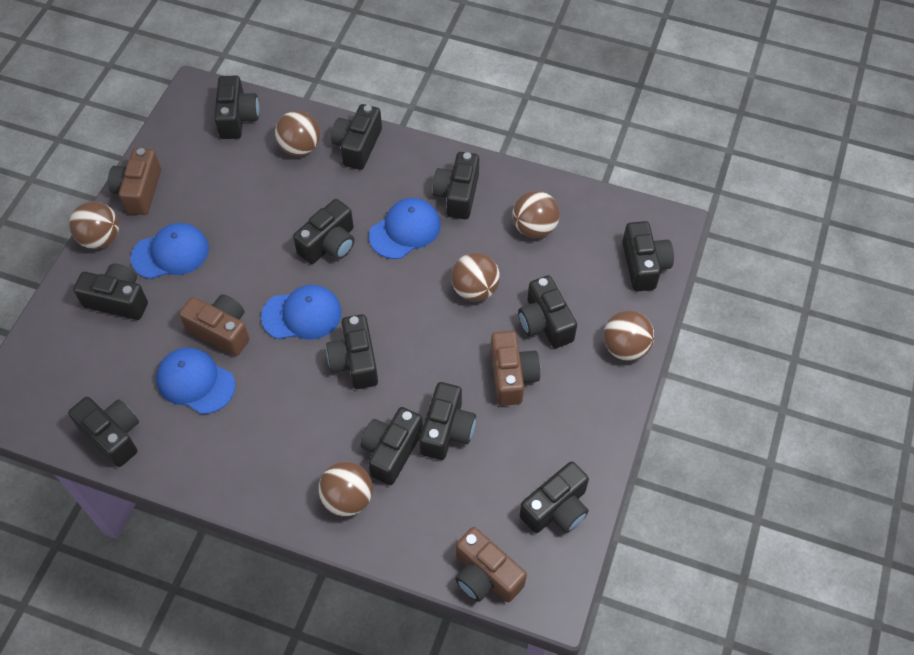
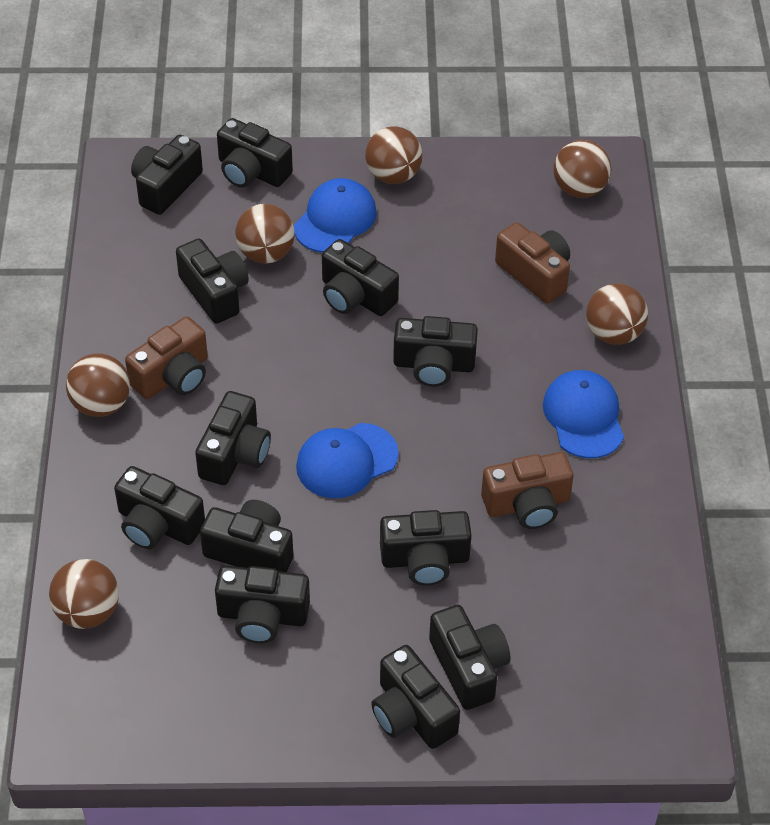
blue cap: 4 -> 3
brown camera: 4 -> 3

